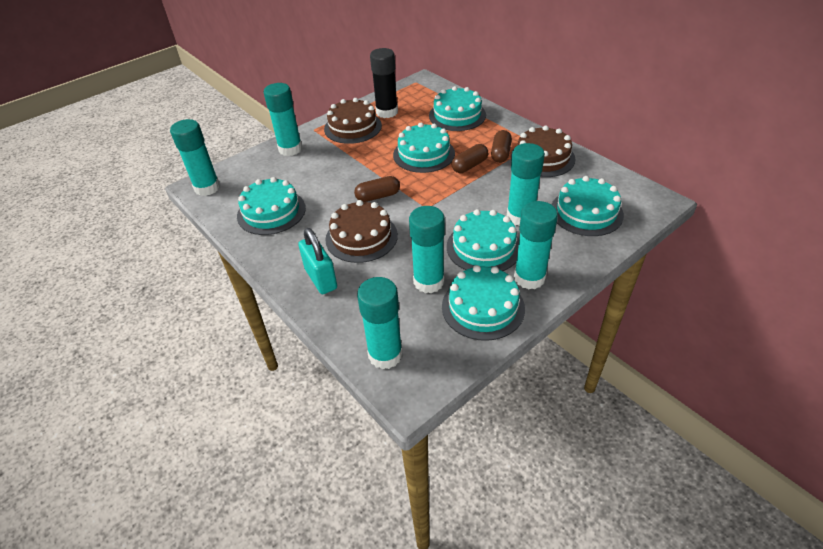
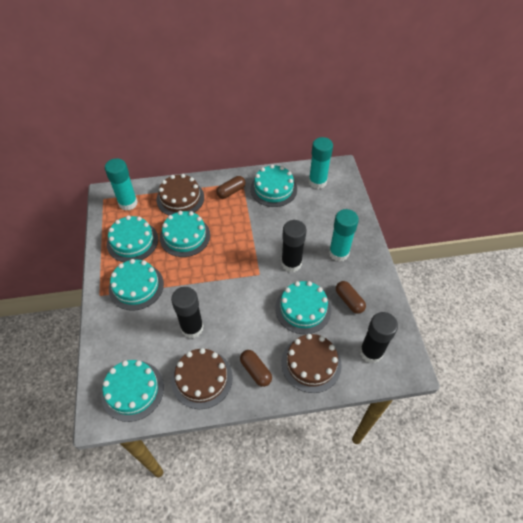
black glue stick: 1 -> 3
turquoise glue stick: 6 -> 3
turquoise padlock: 1 -> 0

